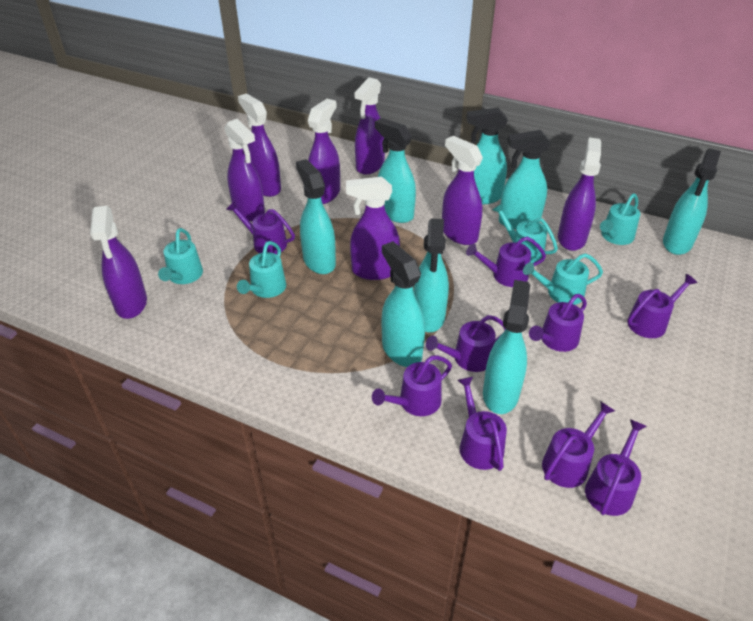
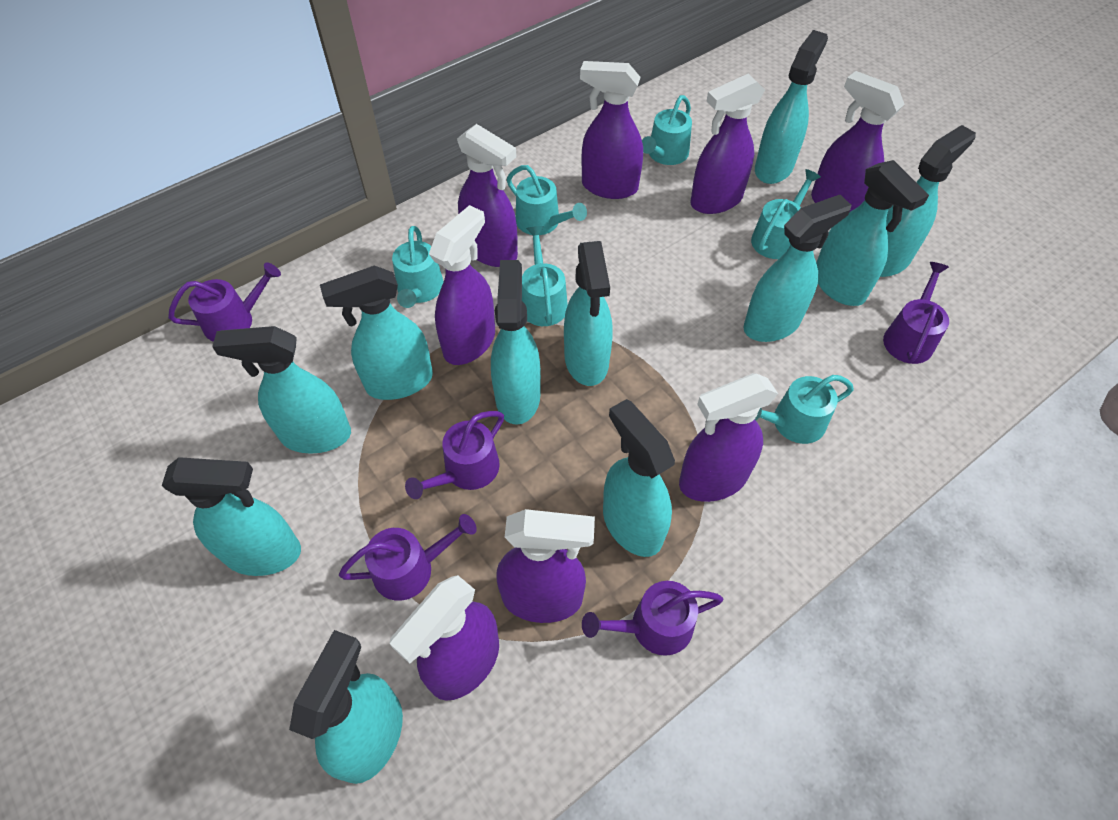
purple watering can: 9 -> 5
turquoise spray bottle: 8 -> 11
turquoise watering can: 5 -> 6

